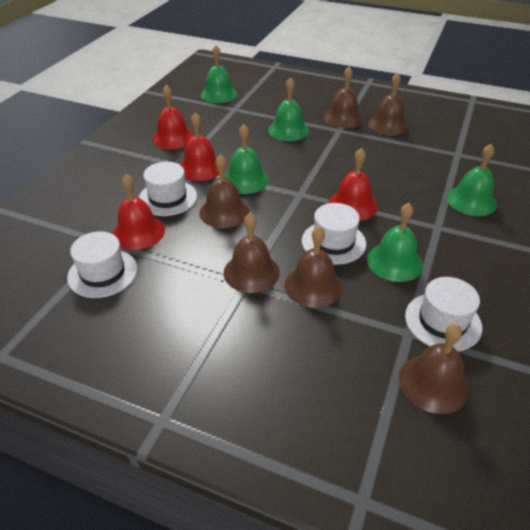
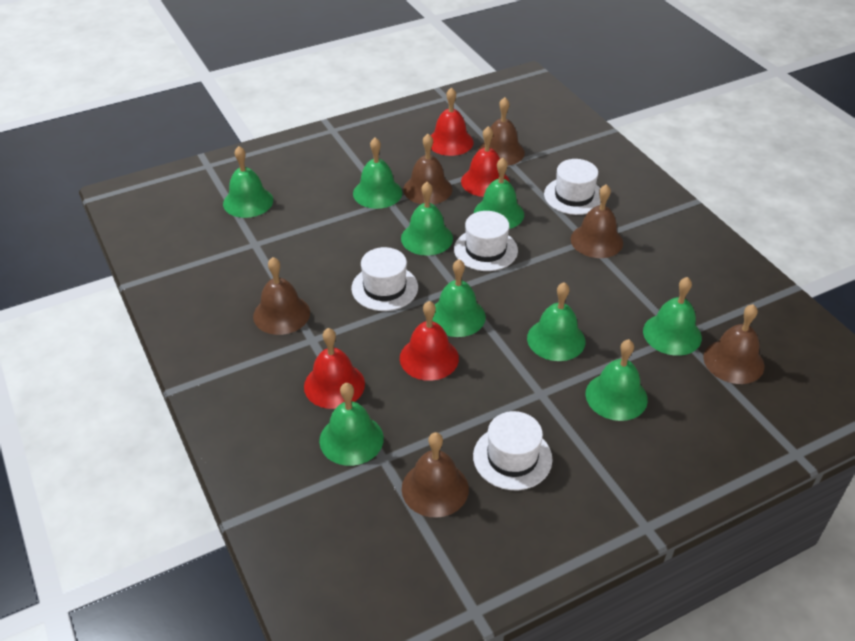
green bell: 5 -> 9

